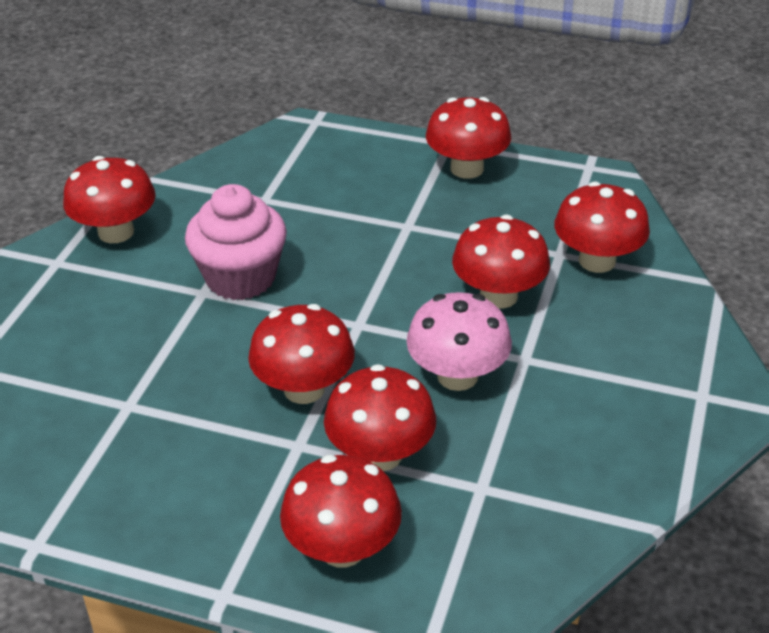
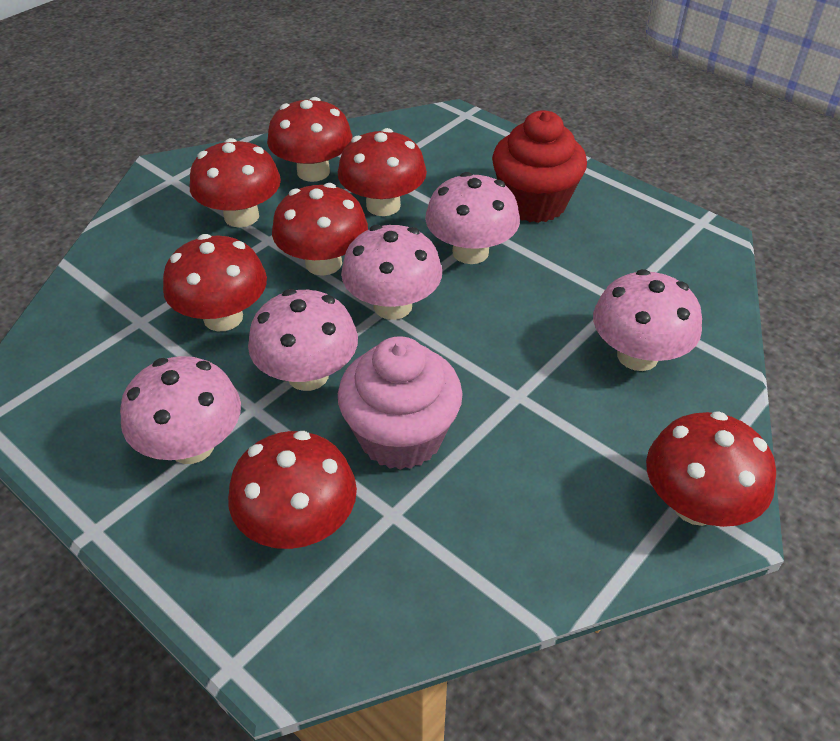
pink mushroom: 1 -> 5
red cupcake: 0 -> 1

